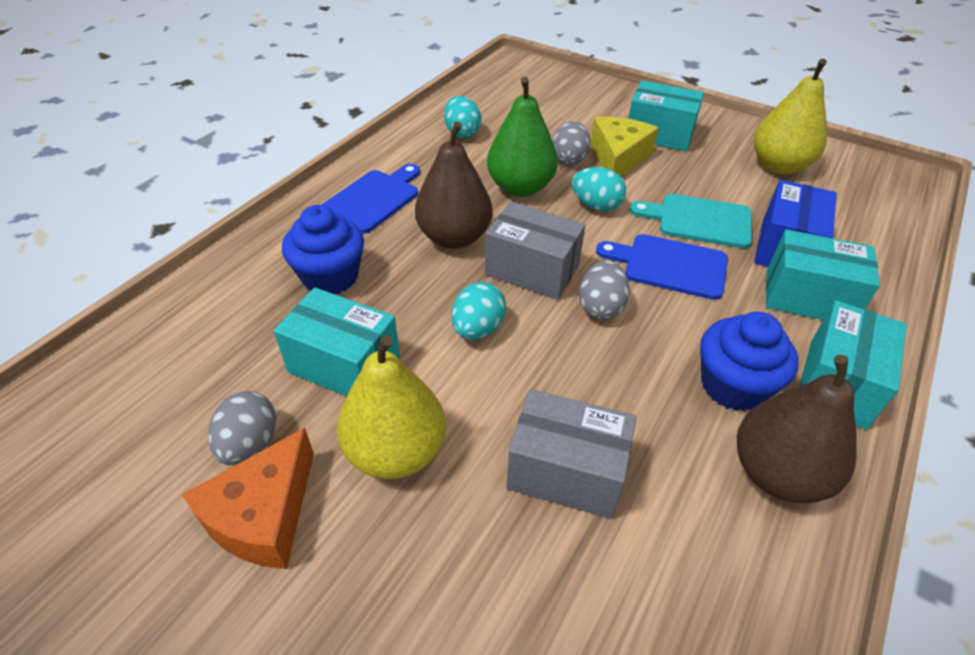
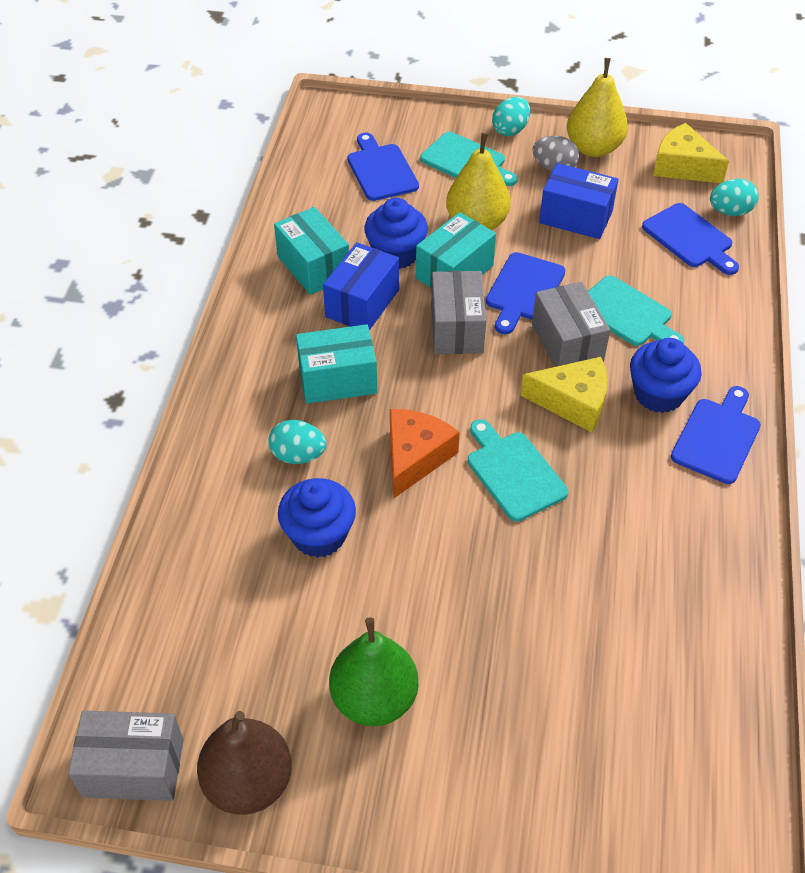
blue box: 1 -> 2
blue cupcake: 2 -> 3
blue cutting board: 2 -> 4
brown pear: 2 -> 1
grey box: 2 -> 3
grey egg: 3 -> 1
turquoise box: 4 -> 3
turquoise cutting board: 1 -> 3
yellow cheese: 1 -> 2

